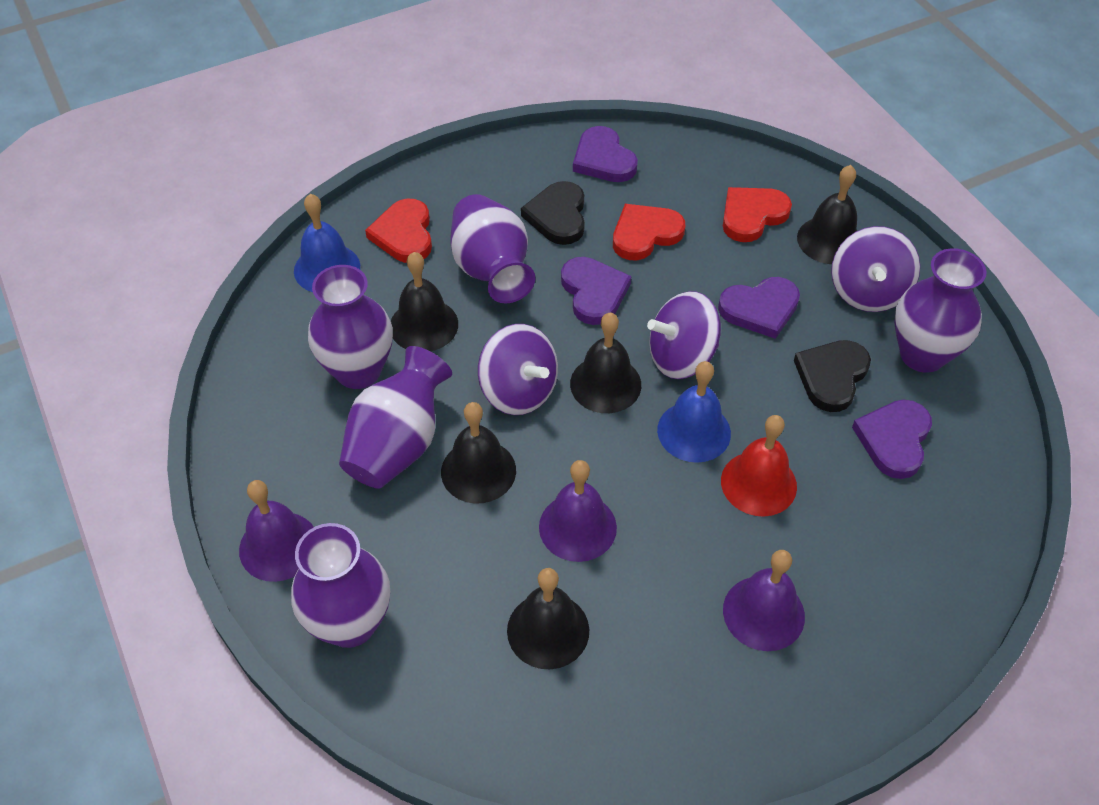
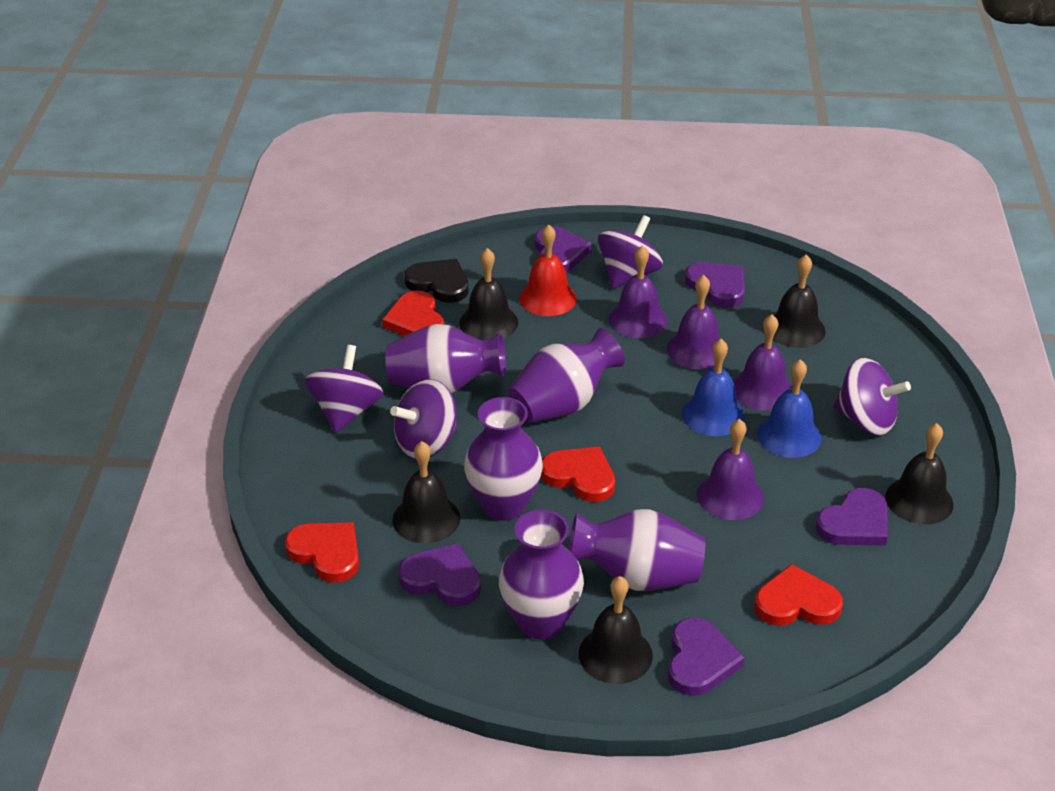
black heart: 2 -> 1
purple bell: 3 -> 4
purple heart: 4 -> 5
purple spinning top: 3 -> 4
red heart: 3 -> 4

